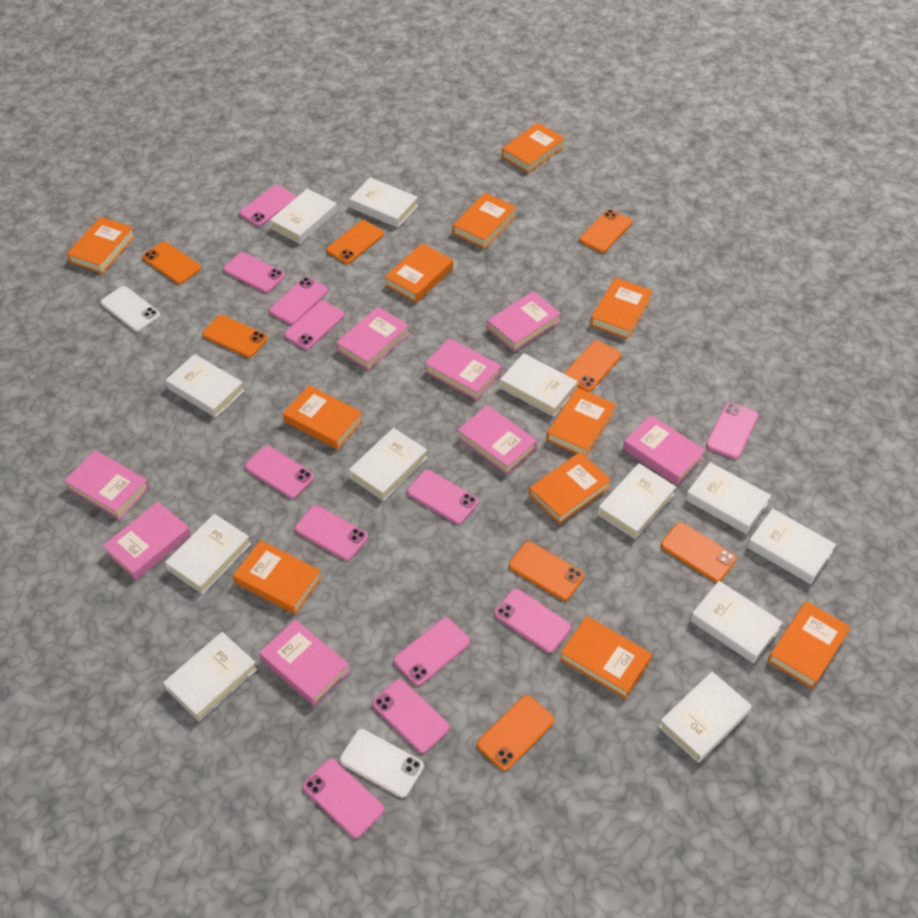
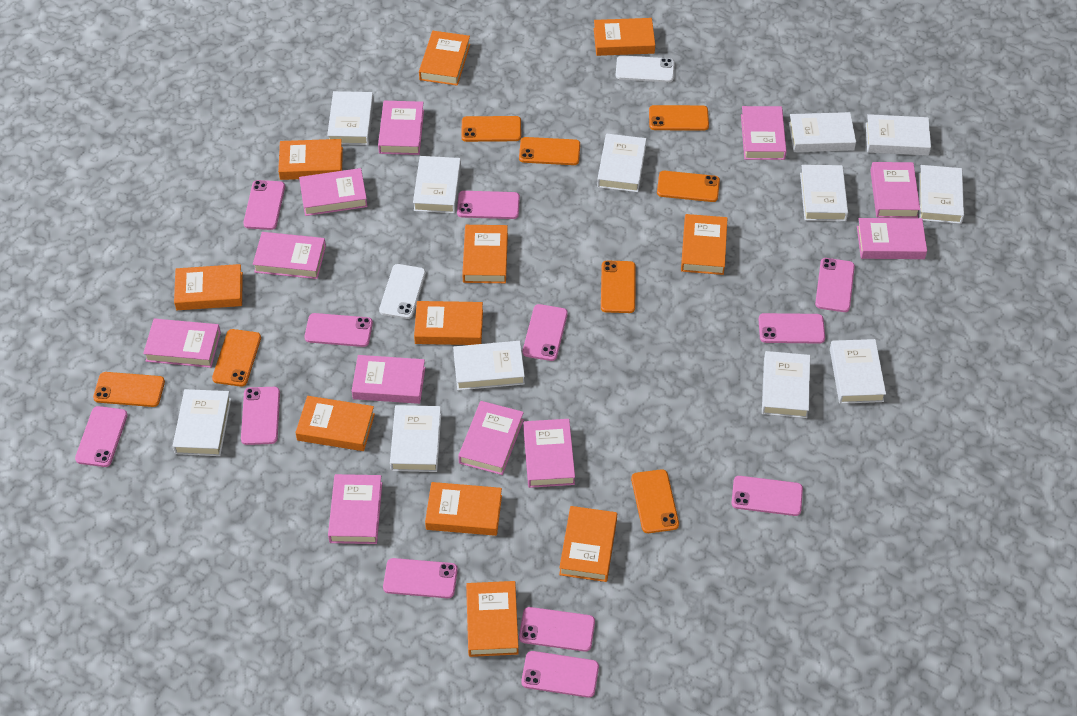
pink book: 8 -> 11

